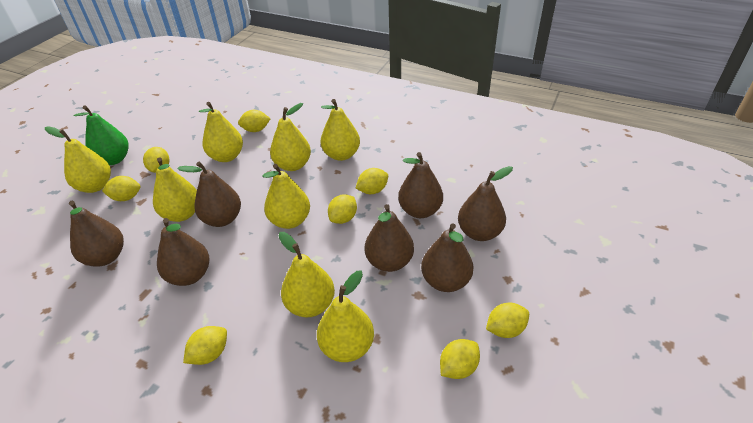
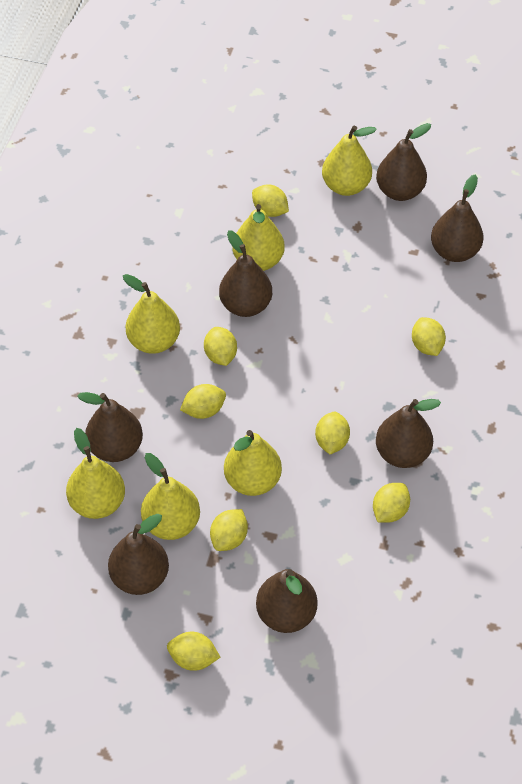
green pear: 1 -> 0
yellow pear: 8 -> 6

